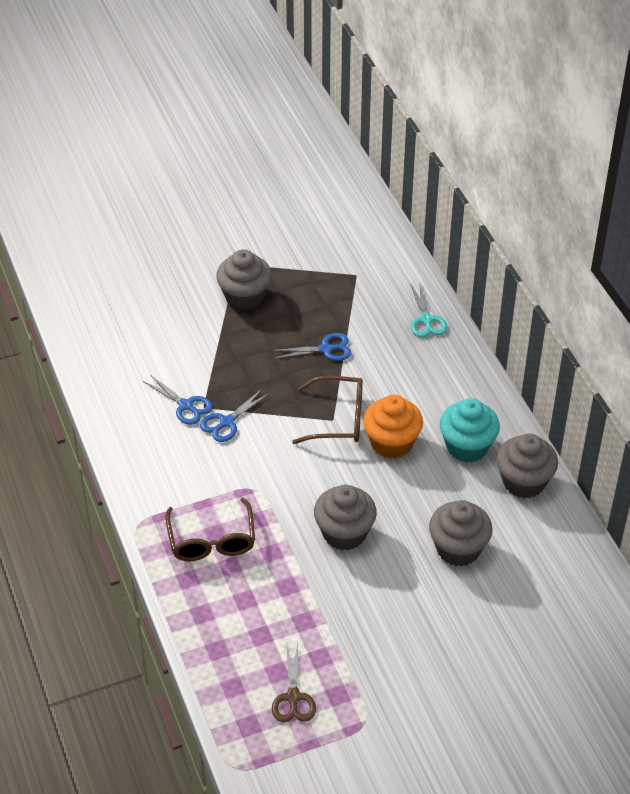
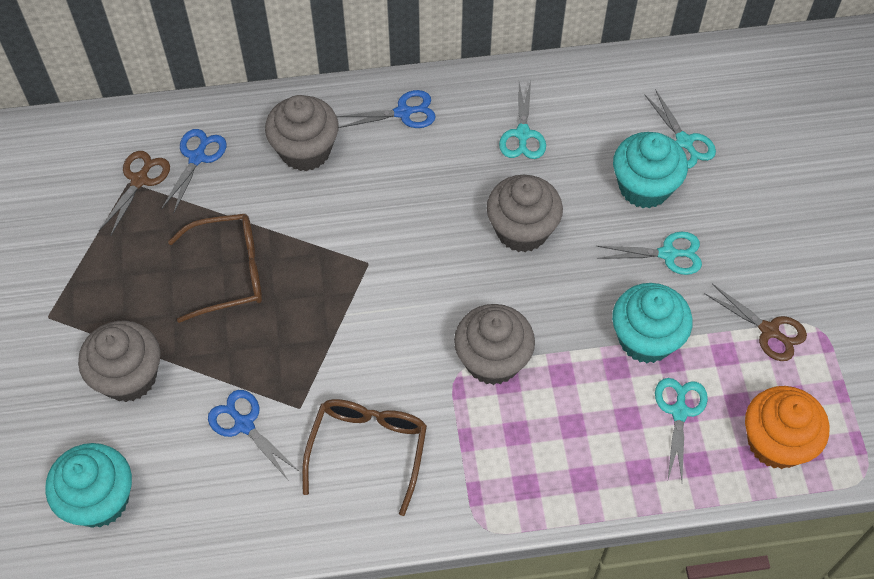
brown scissors: 1 -> 2
turquoise cupcake: 1 -> 3
turquoise scissors: 1 -> 4

